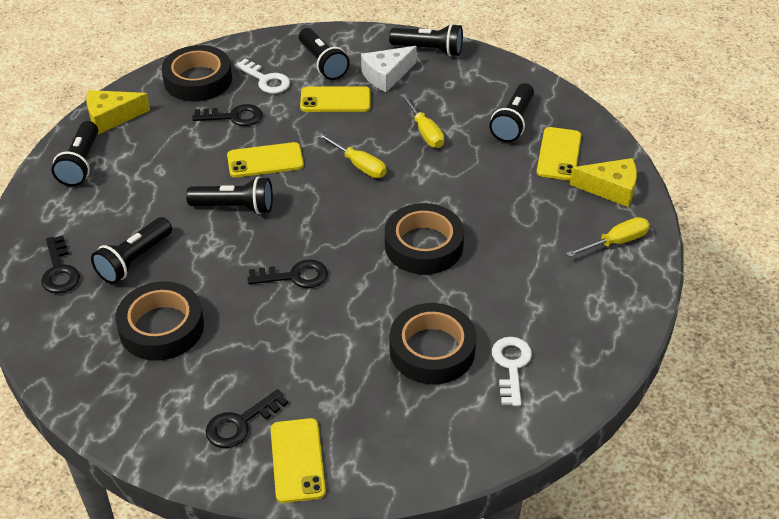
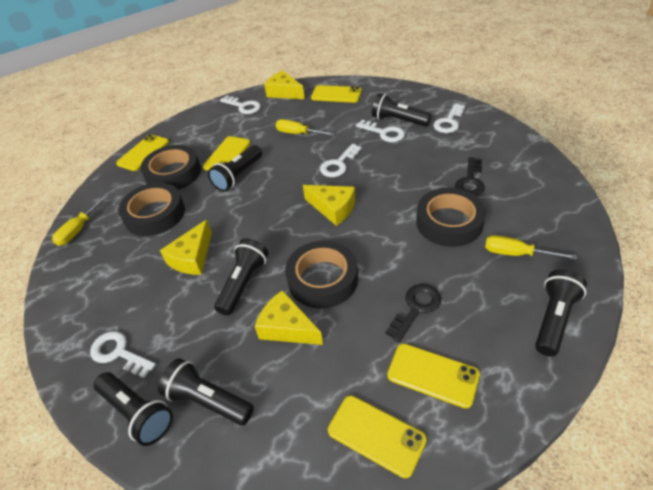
black key: 4 -> 2
white cheese: 1 -> 0
white key: 2 -> 5
yellow cheese: 2 -> 4
yellow phone: 4 -> 5

